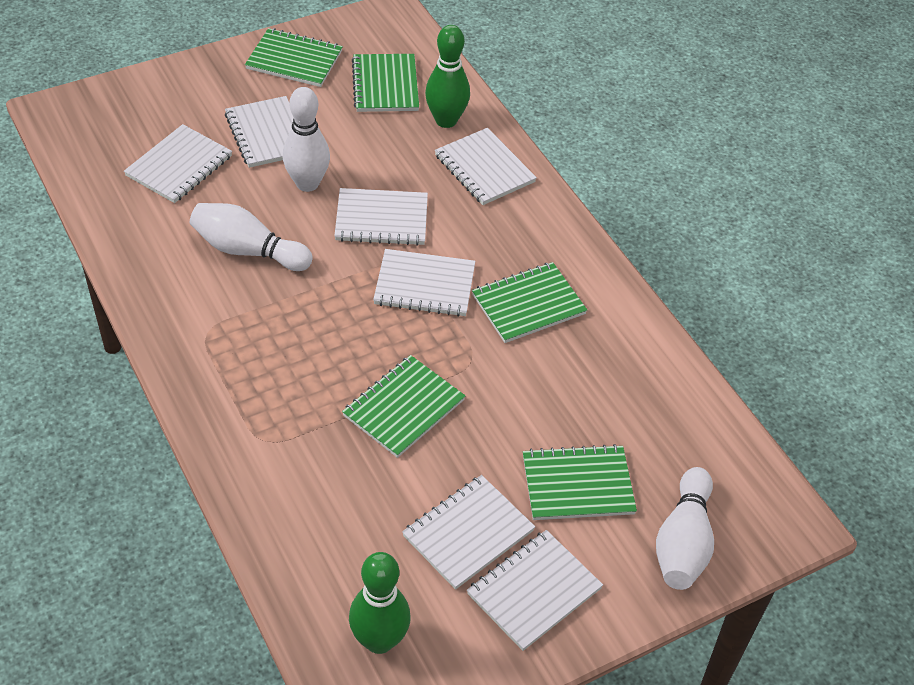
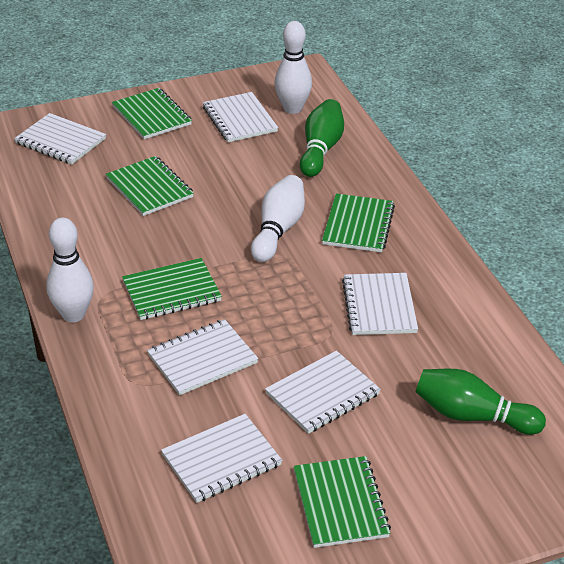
white notebook: 7 -> 6

